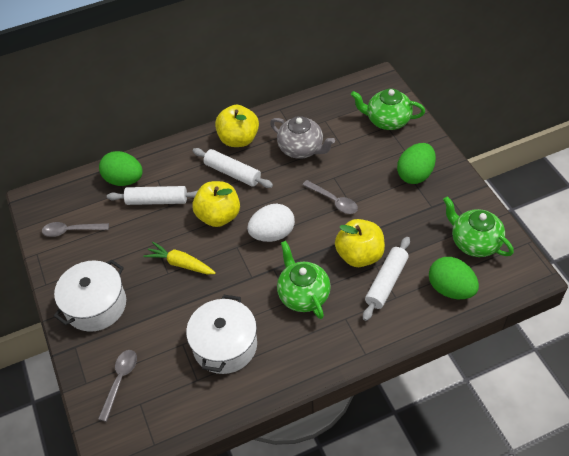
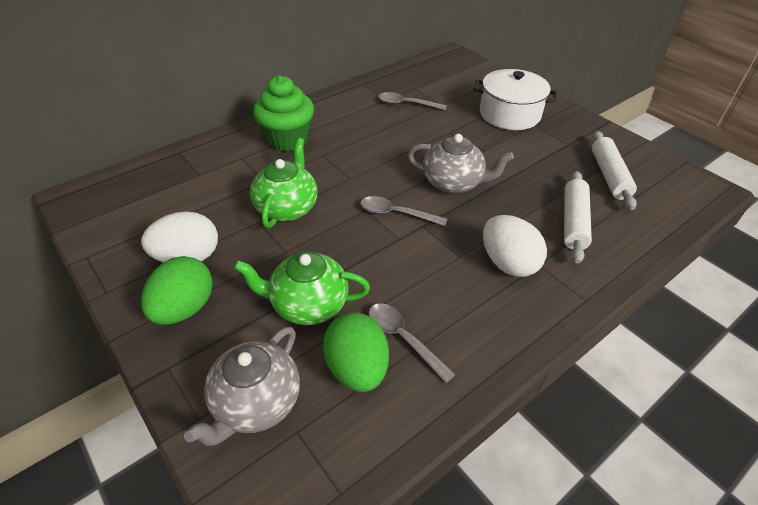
green cupcake: 0 -> 1
green egg: 3 -> 2
green teapot: 3 -> 2
grey teapot: 1 -> 2
white egg: 1 -> 2
white pot: 2 -> 1
white rolling pin: 3 -> 2
yellow apple: 3 -> 0
yellow carrot: 1 -> 0

